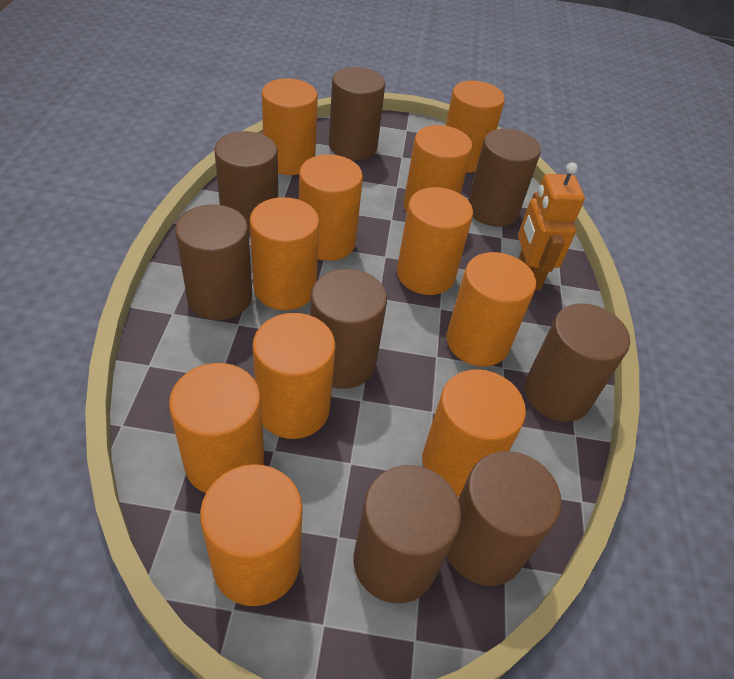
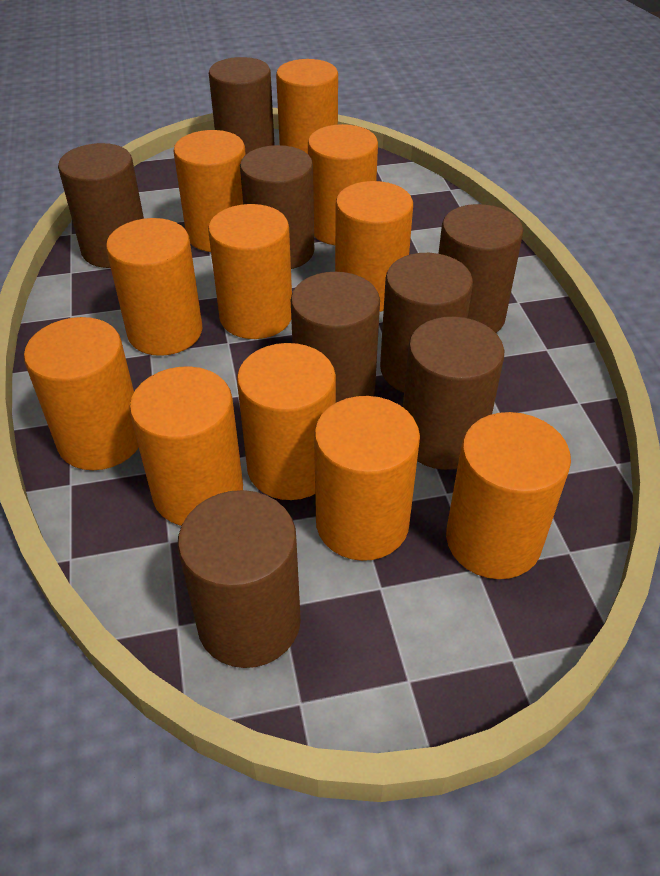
orange robot: 1 -> 0

